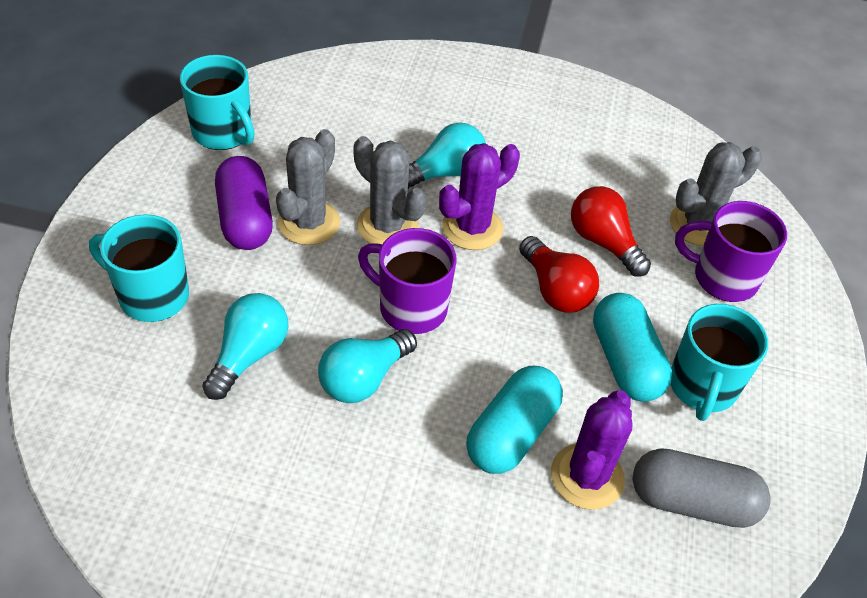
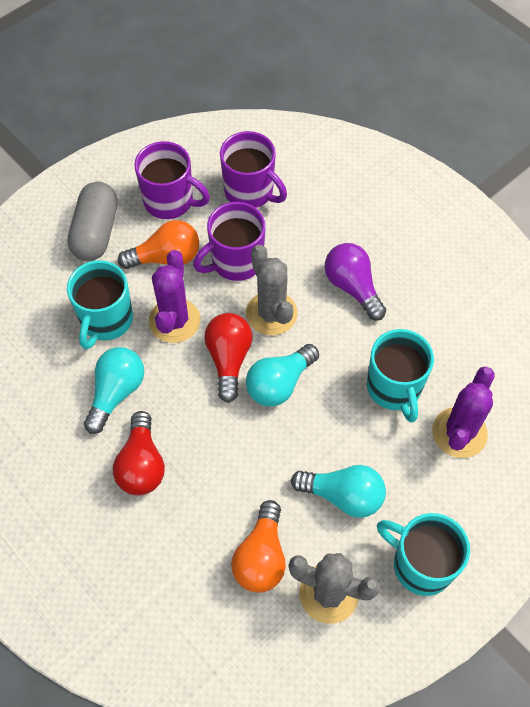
grey cactus: 3 -> 2
orange light bulb: 0 -> 2
purple capsule: 1 -> 0
purple light bulb: 0 -> 1
purple mug: 2 -> 3
turquoise capsule: 2 -> 0

